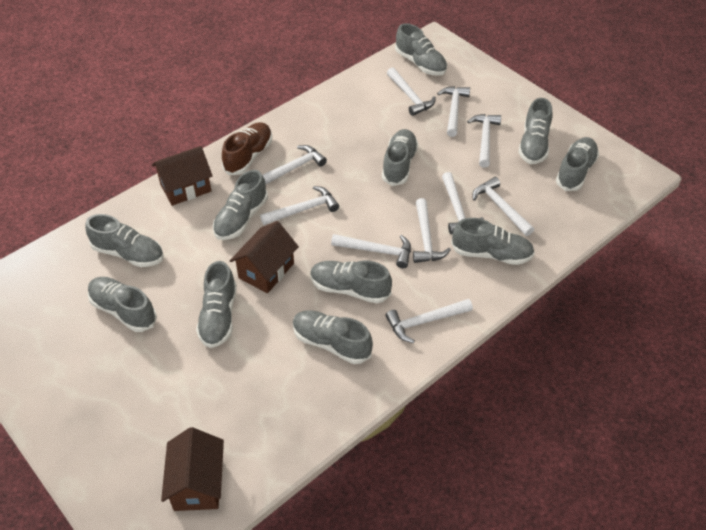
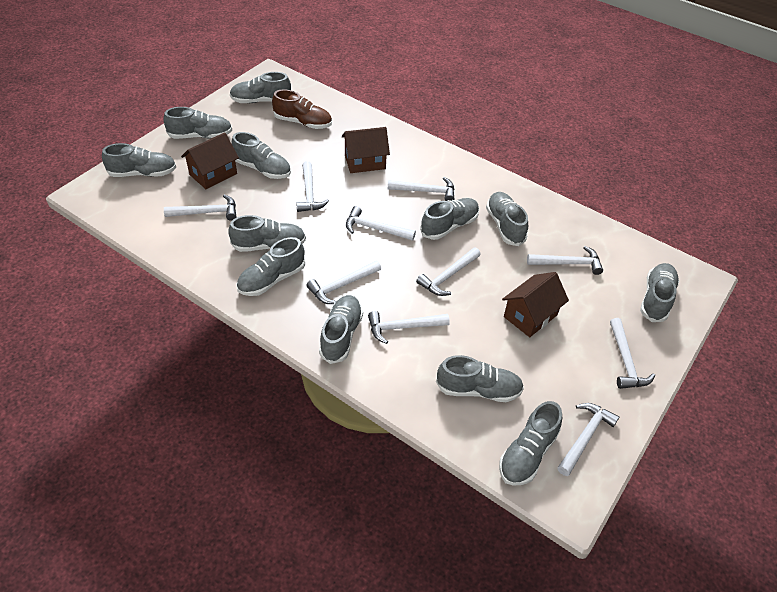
grey shoe: 11 -> 12

